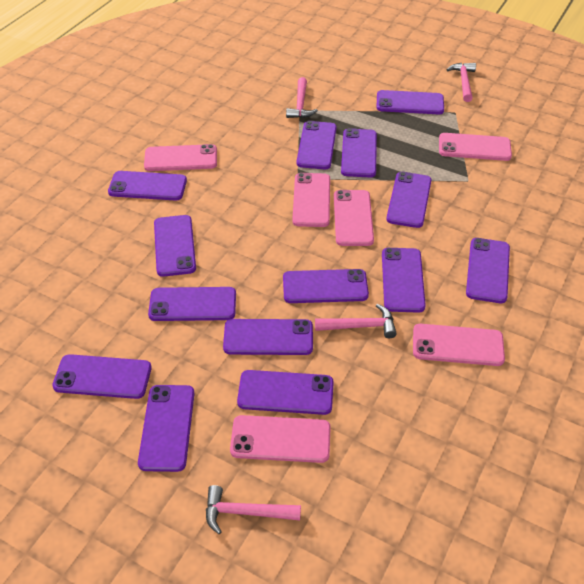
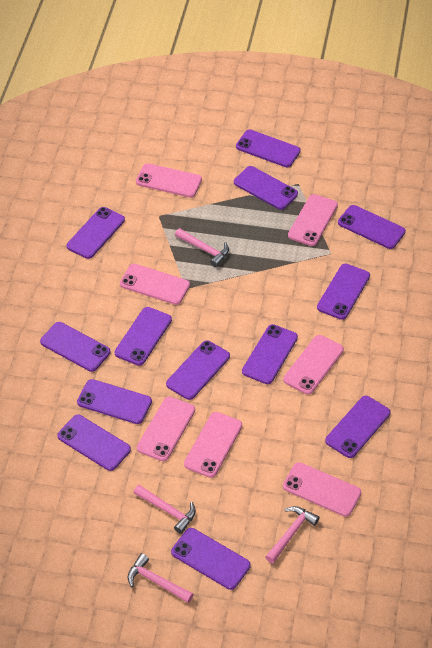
pink phone: 6 -> 7
purple phone: 14 -> 13

